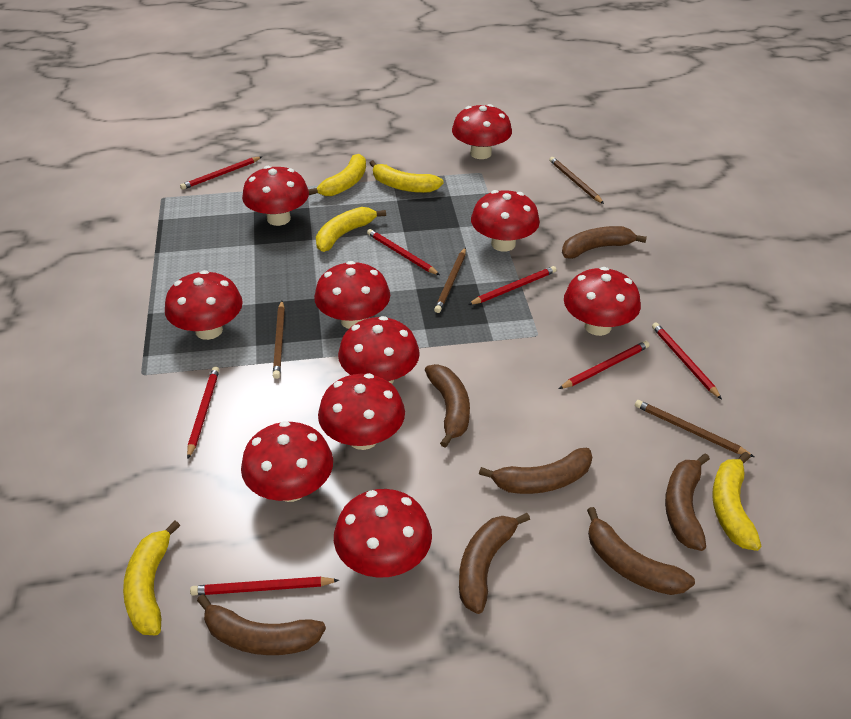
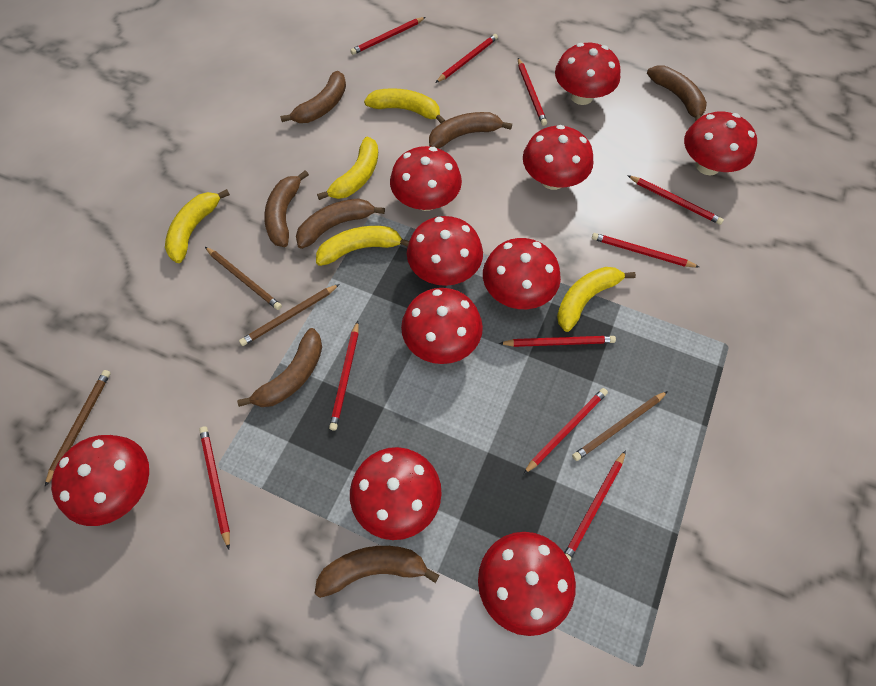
red pencil: 7 -> 10

